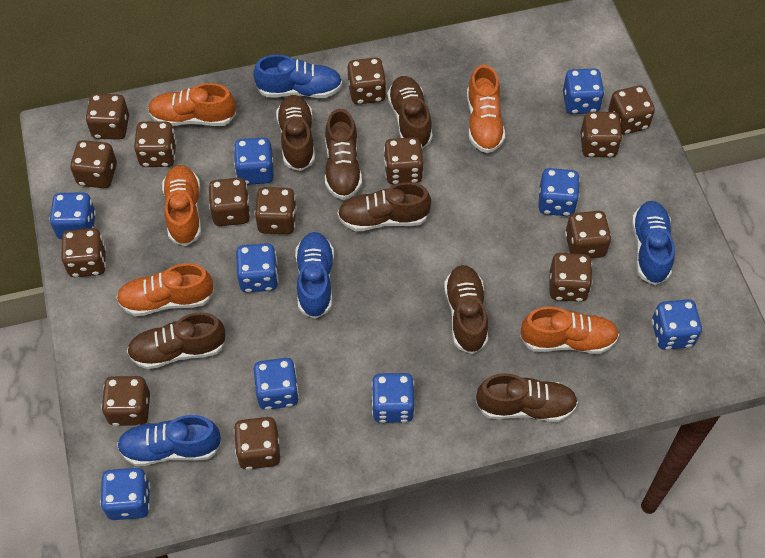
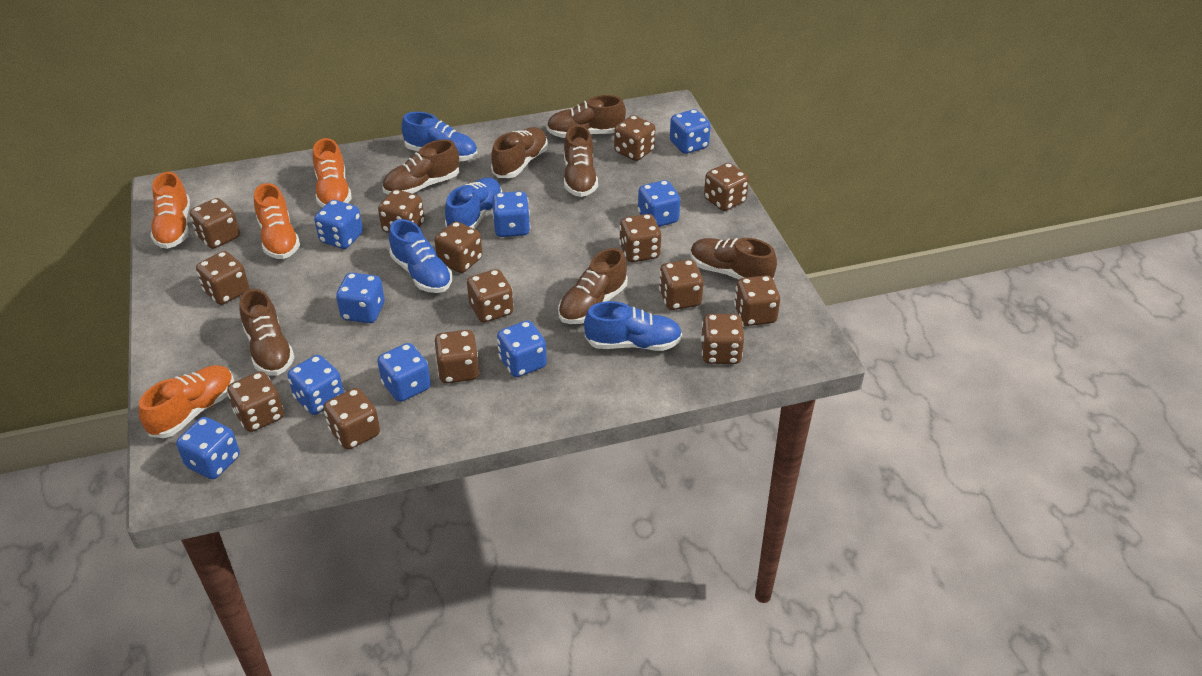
orange shoe: 5 -> 4

